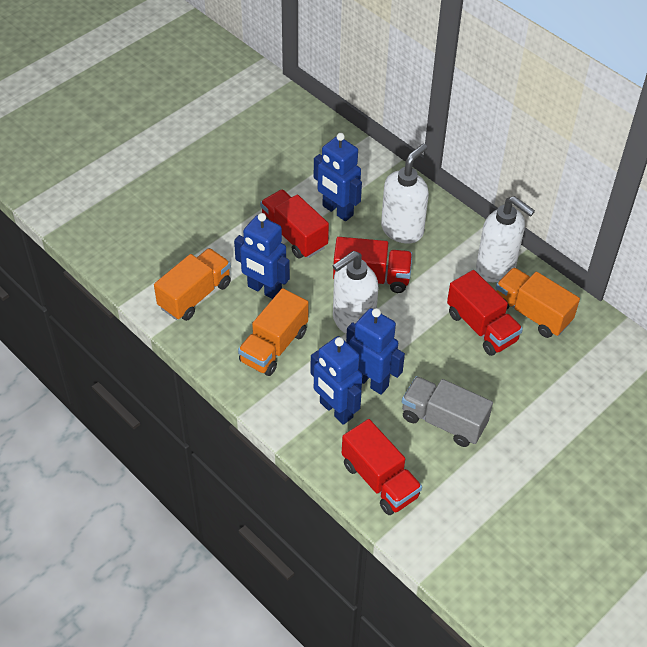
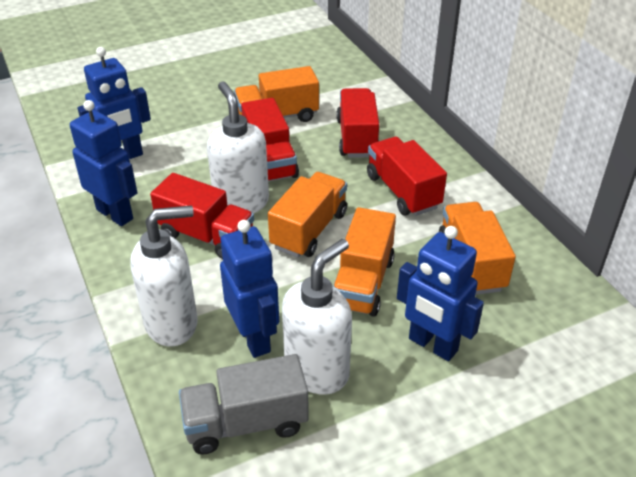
orange truck: 3 -> 4

